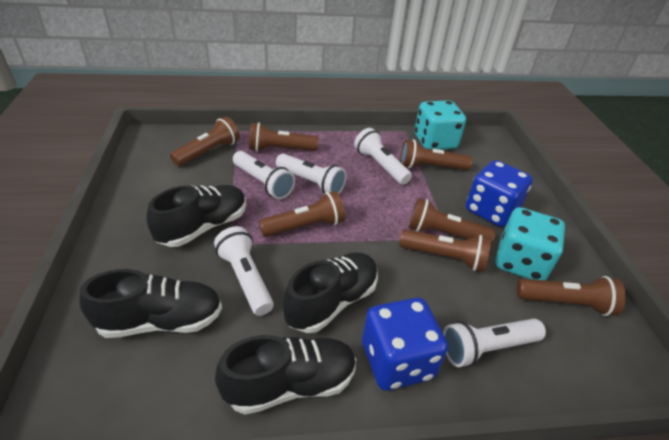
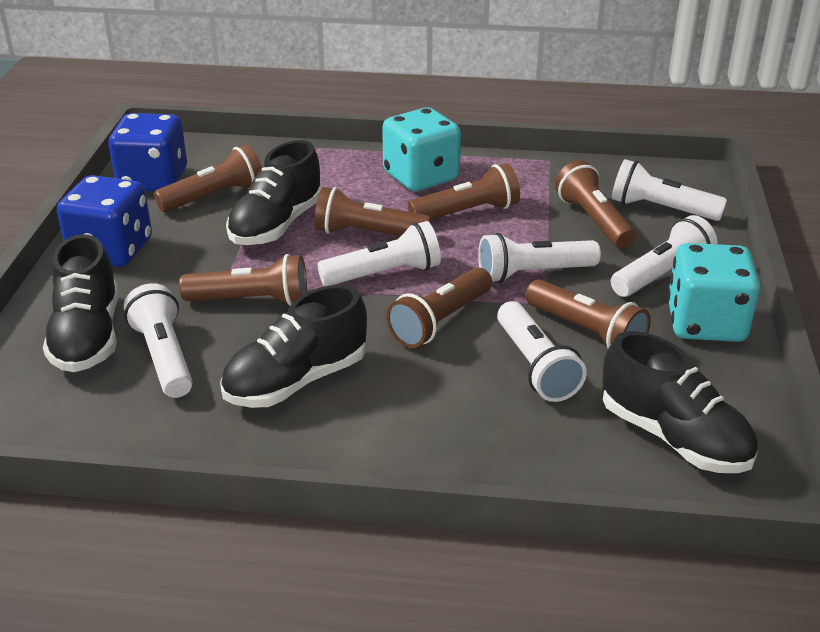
white flashlight: 5 -> 6

